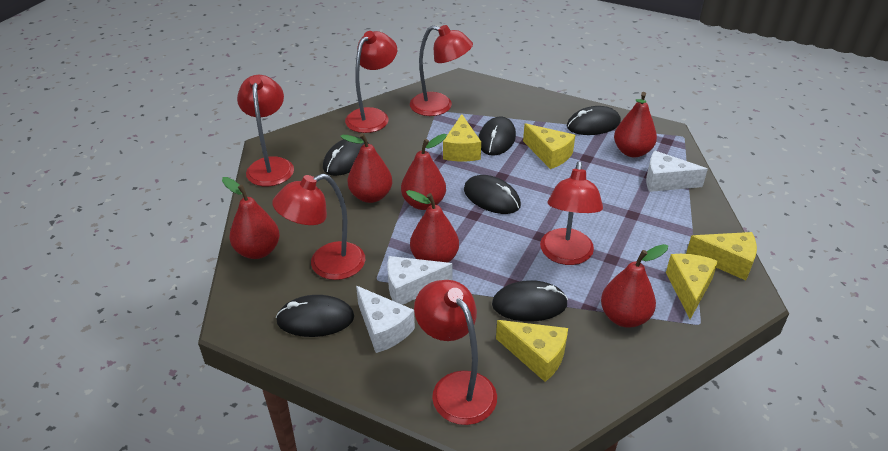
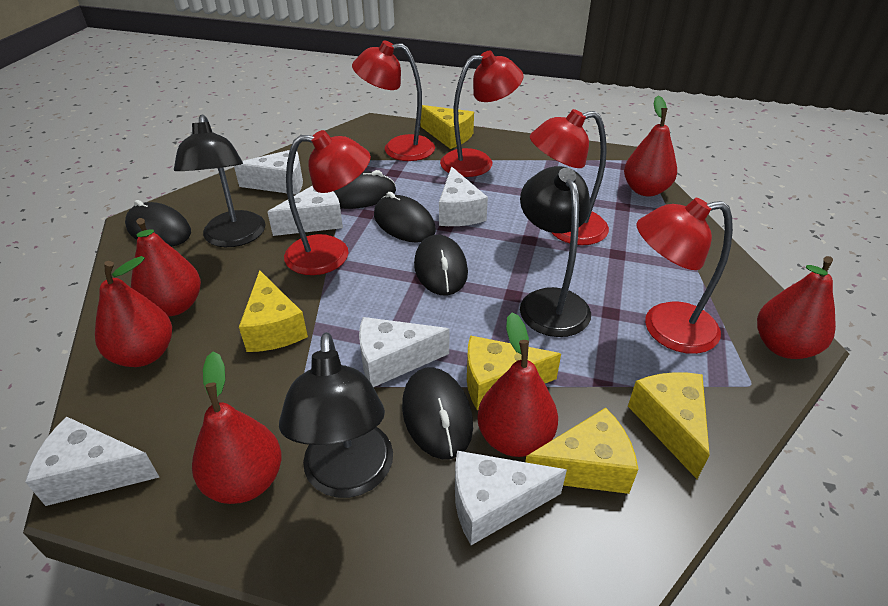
black lamp: 0 -> 3
black mouse: 6 -> 5
red lamp: 6 -> 5
white cheese: 3 -> 6

